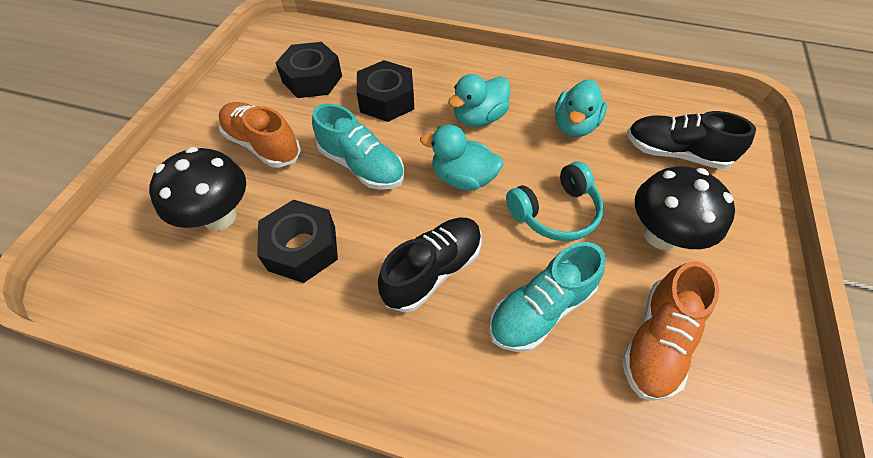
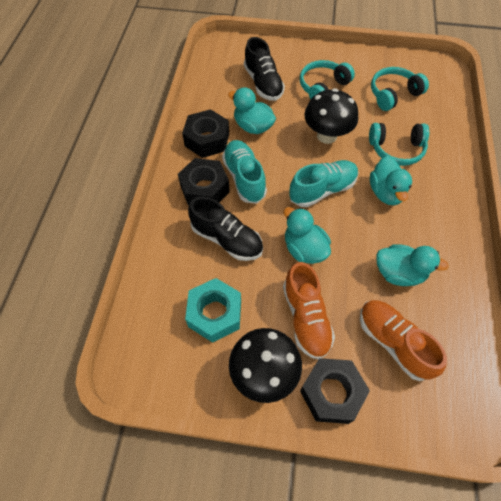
turquoise duck: 3 -> 4
turquoise headphones: 1 -> 3
turquoise nut: 0 -> 1

